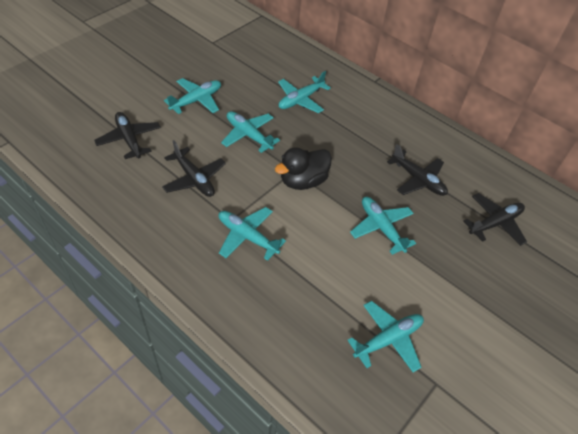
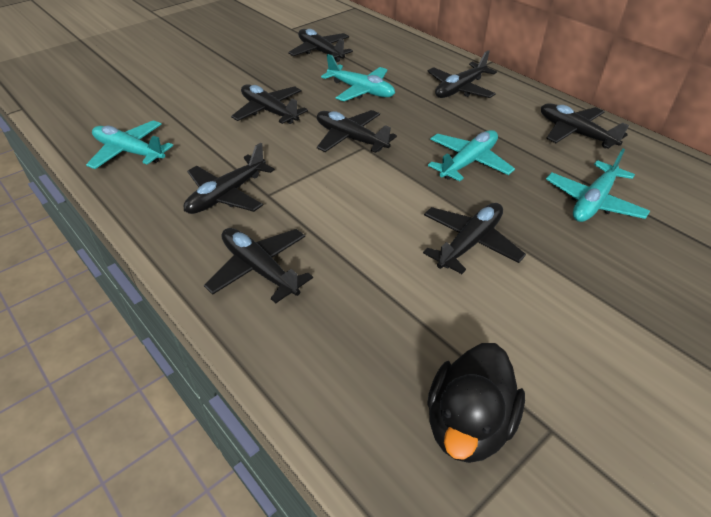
black plane: 4 -> 8
turquoise plane: 6 -> 4

